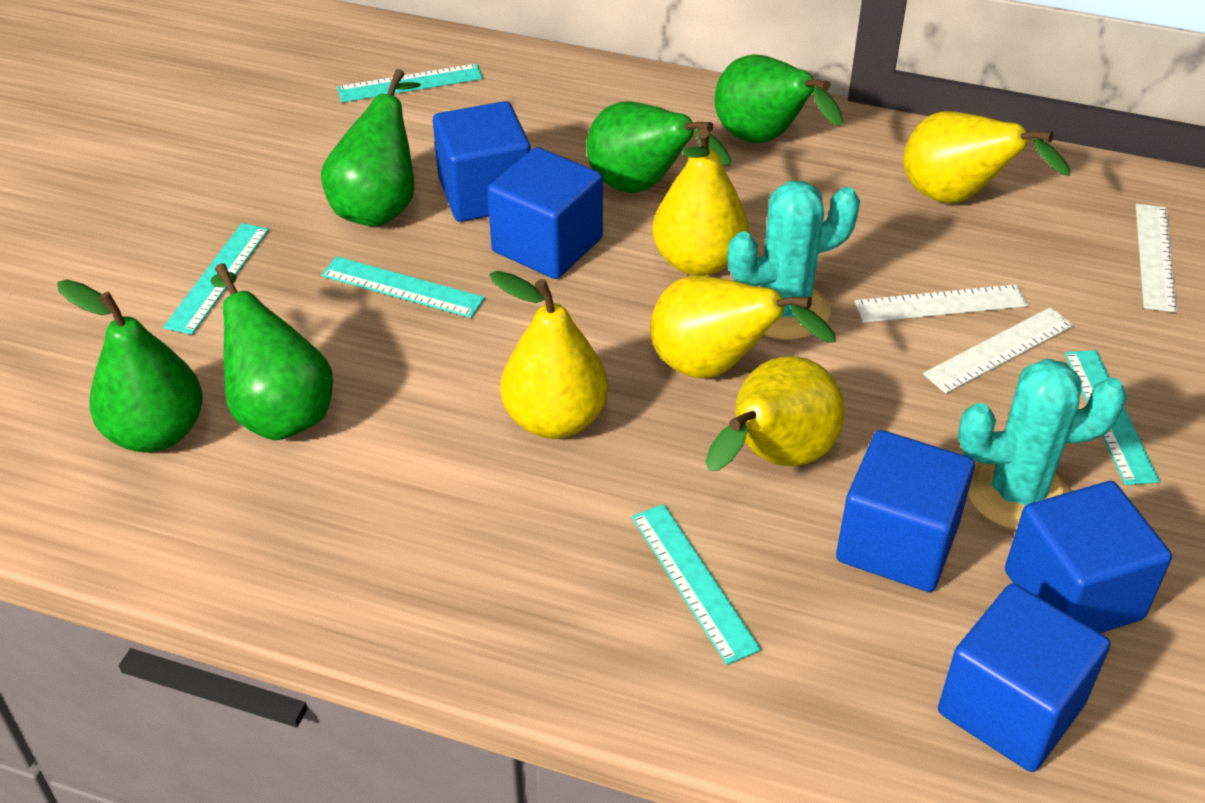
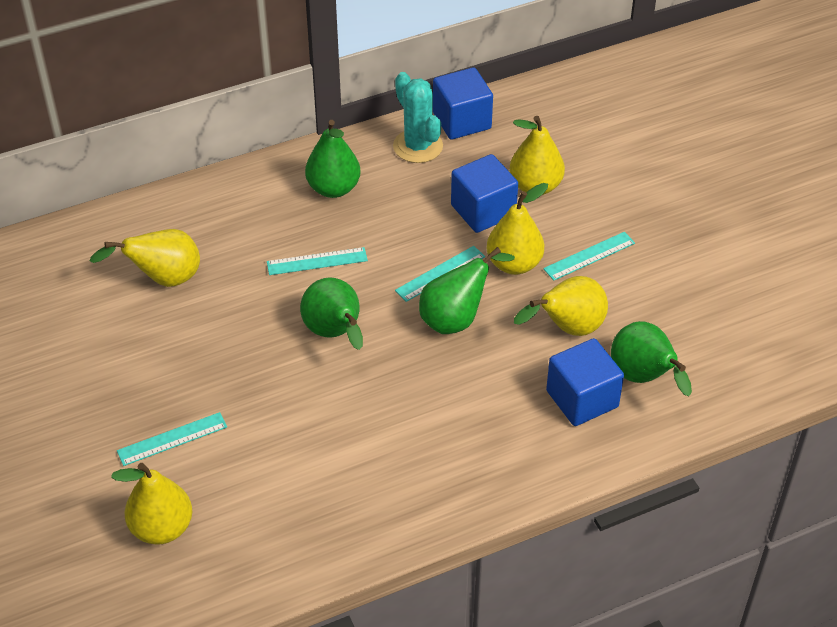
blue cube: 5 -> 3
green pear: 5 -> 4
turquoise cactus: 2 -> 1
turquoise ruler: 5 -> 4
white ruler: 3 -> 0

